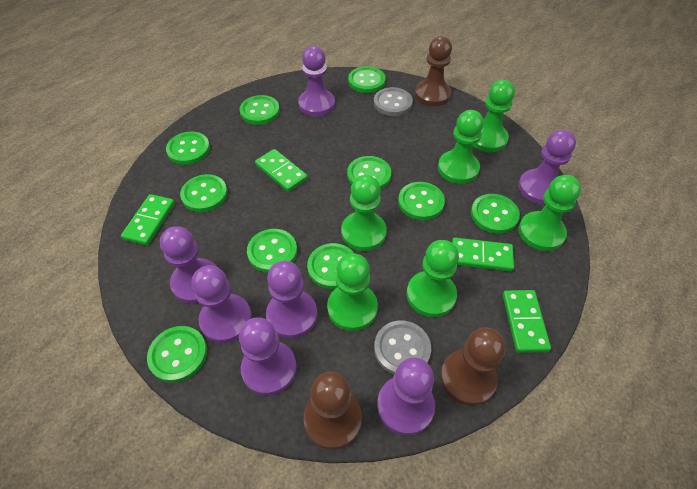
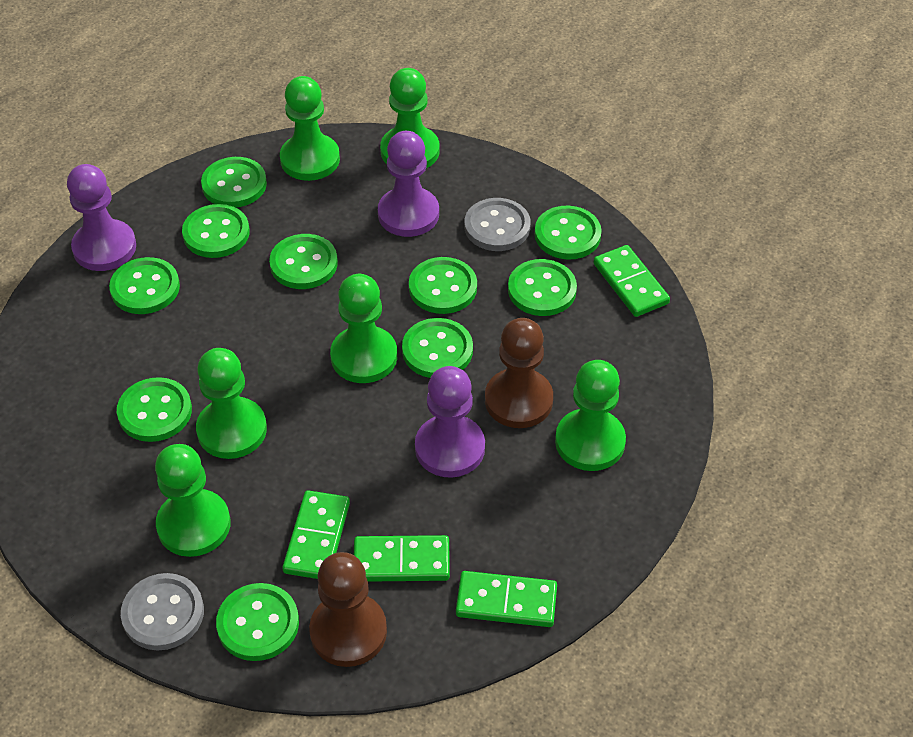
brown pawn: 3 -> 2
purple pawn: 7 -> 3

